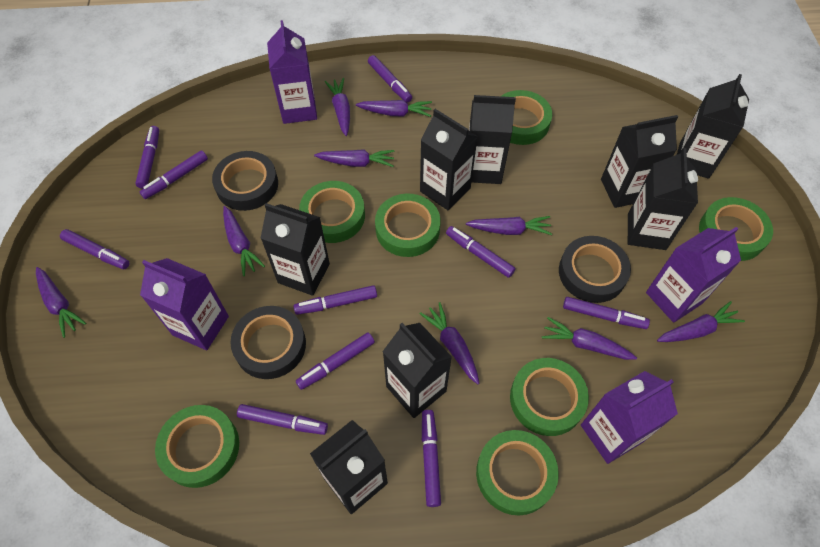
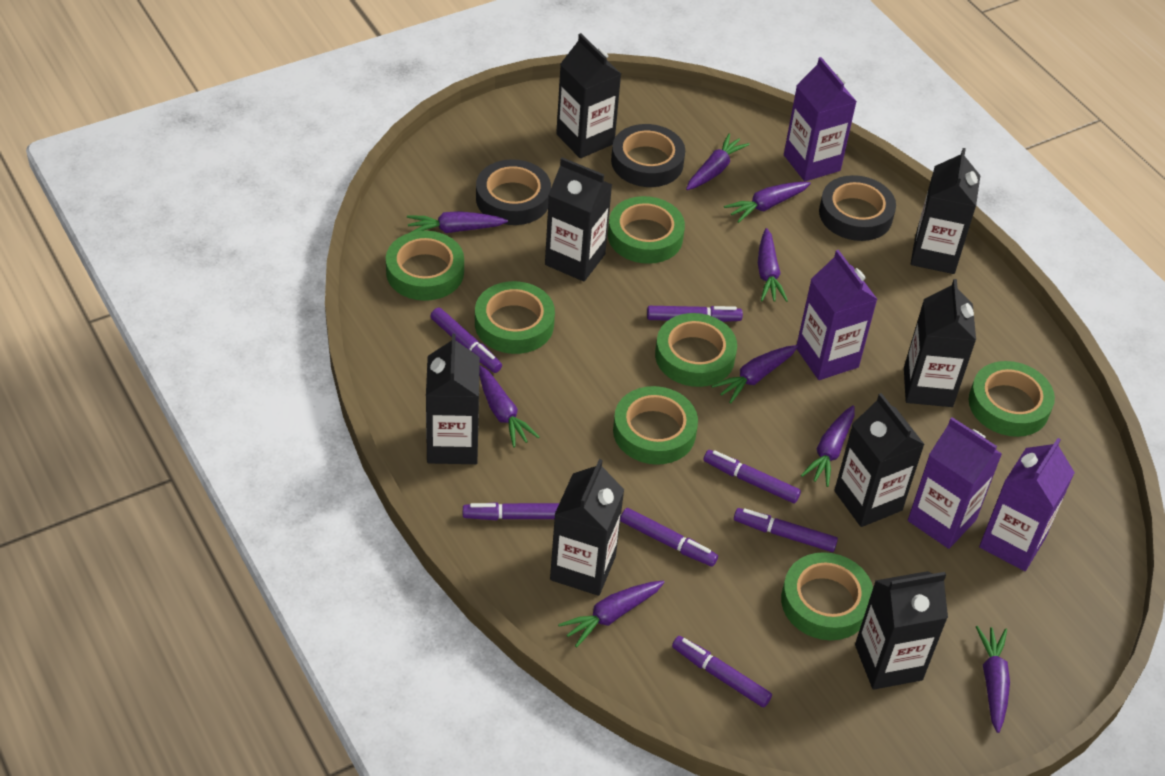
purple marker: 10 -> 7

